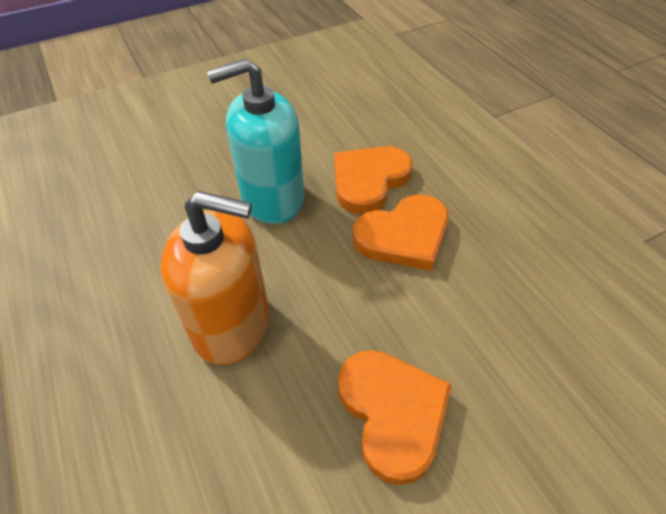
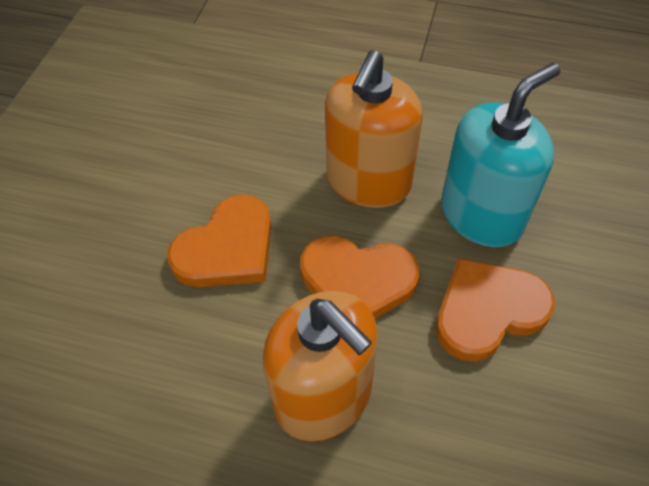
orange soap dispenser: 1 -> 2

